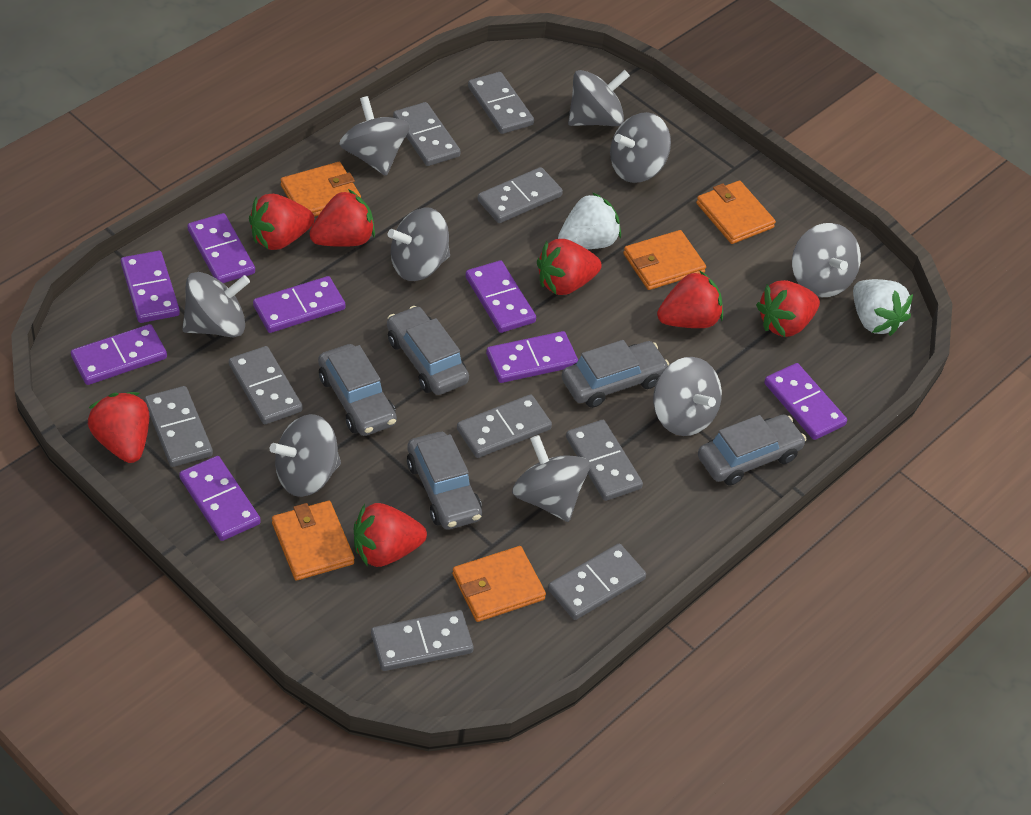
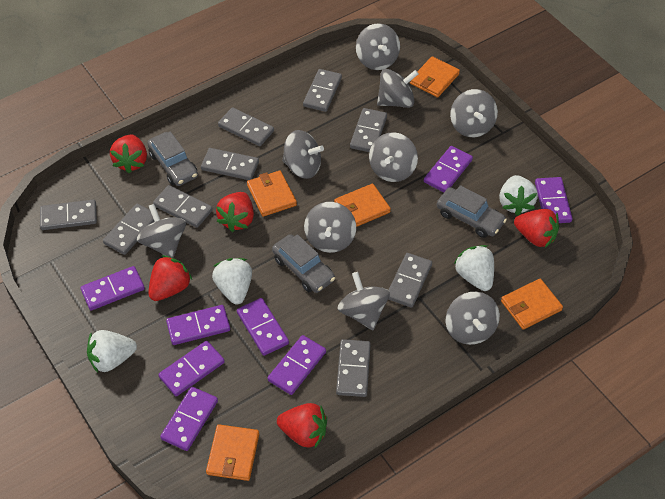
grey car: 5 -> 3
red strawberry: 7 -> 5
white strawberry: 2 -> 4

